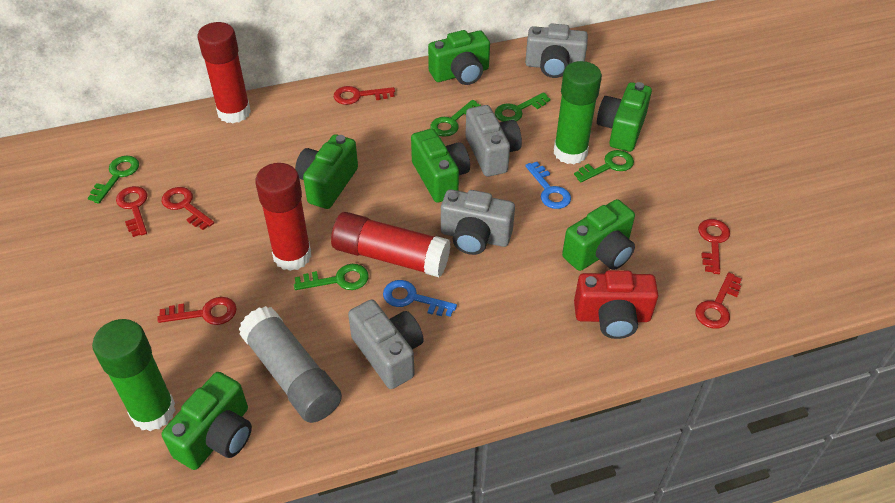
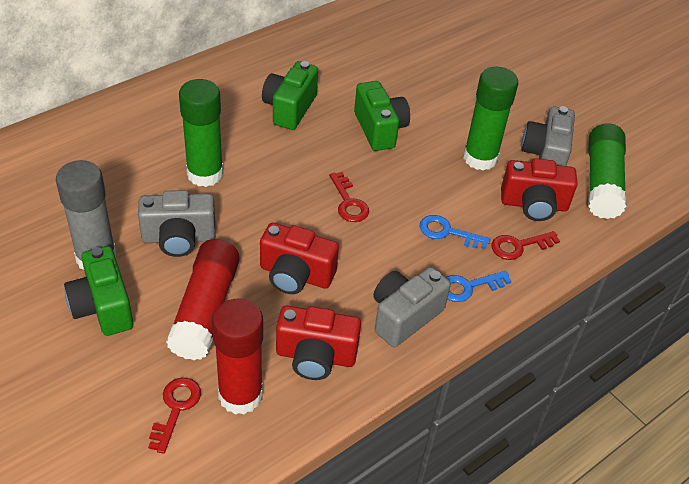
green camera: 6 -> 3
green glue stick: 2 -> 3
green key: 5 -> 0
grey camera: 4 -> 3
red camera: 1 -> 3
red glue stick: 3 -> 2
red key: 6 -> 3

